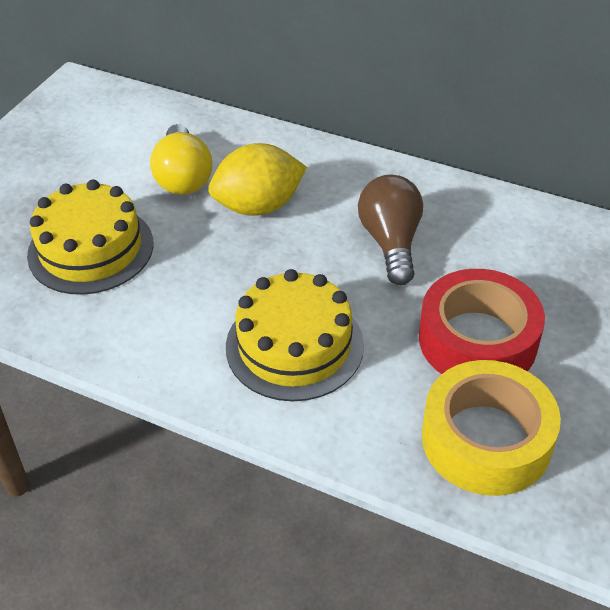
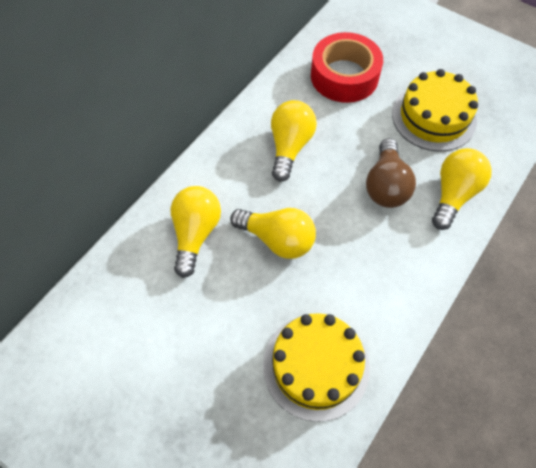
yellow lemon: 1 -> 0
yellow light bulb: 1 -> 4
yellow tape: 1 -> 0

